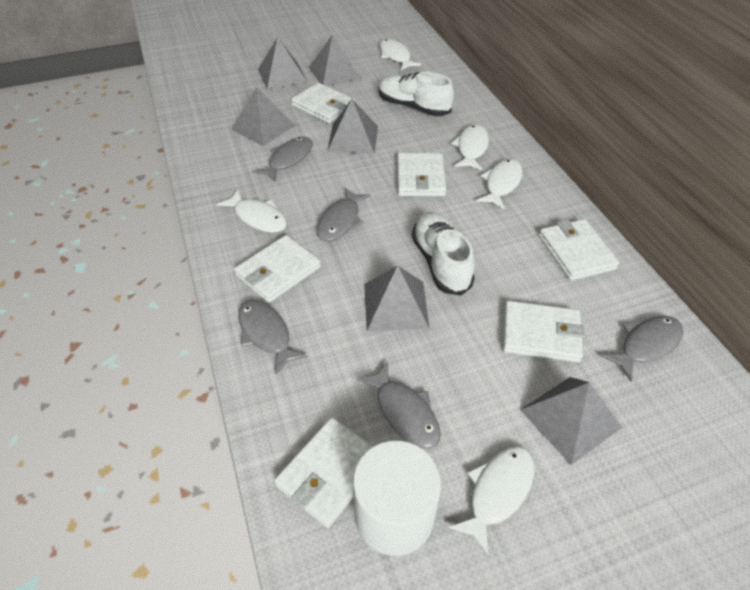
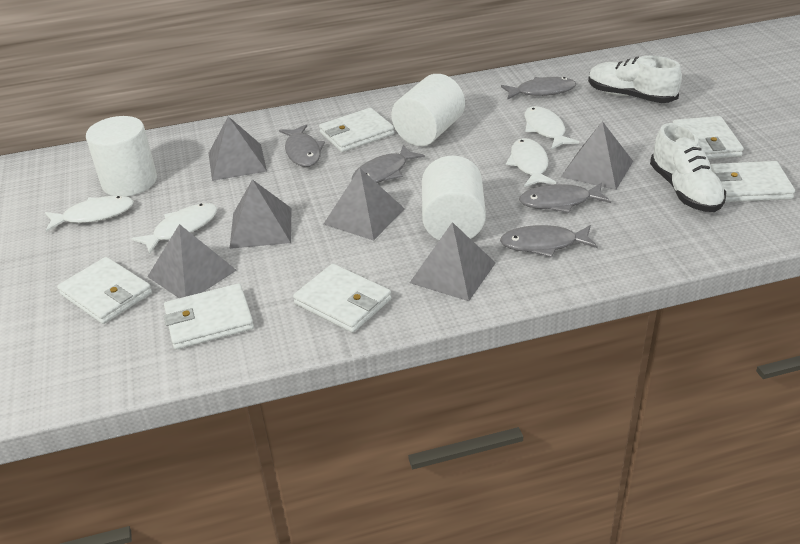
white cylinder: 1 -> 3
white fish: 5 -> 4

